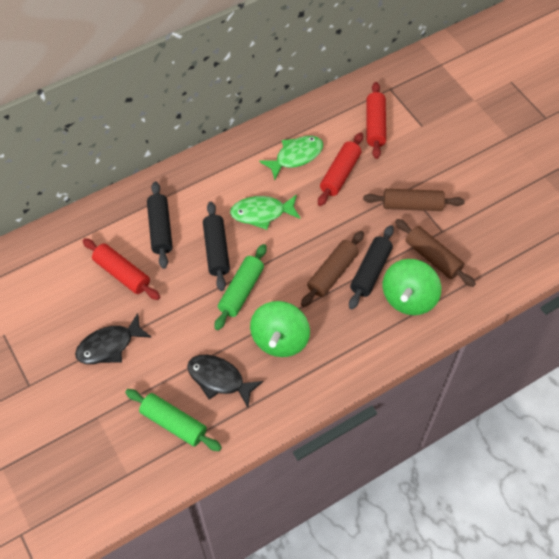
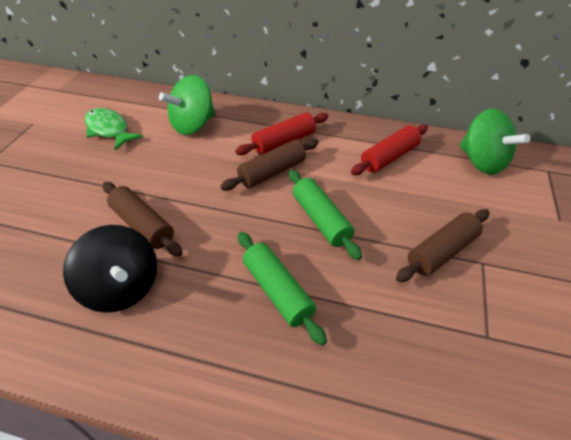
black fish: 2 -> 0
black rolling pin: 3 -> 0
black spinning top: 0 -> 1
green fish: 2 -> 1
red rolling pin: 3 -> 2

